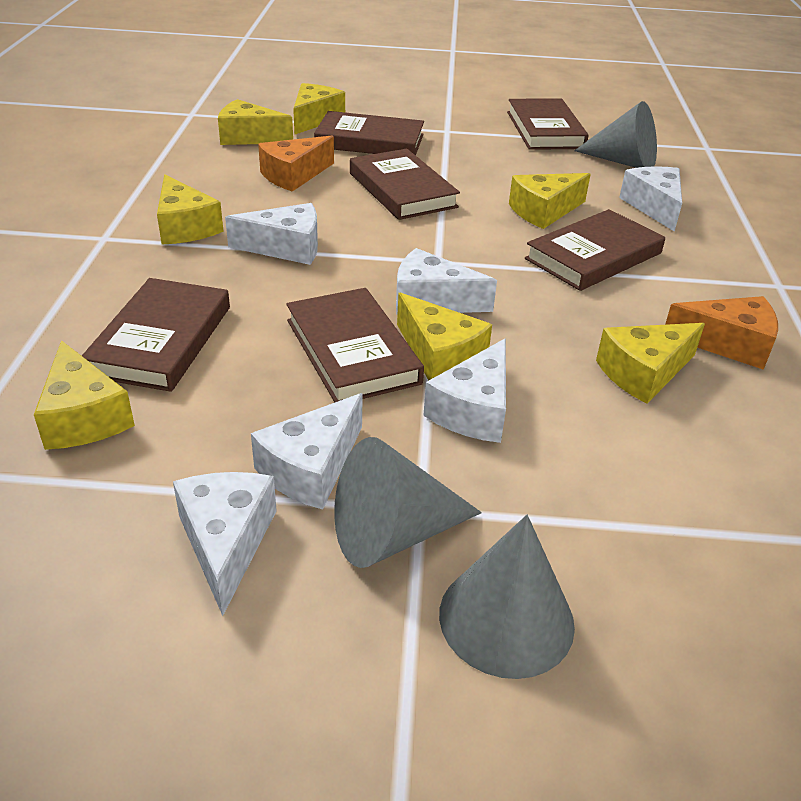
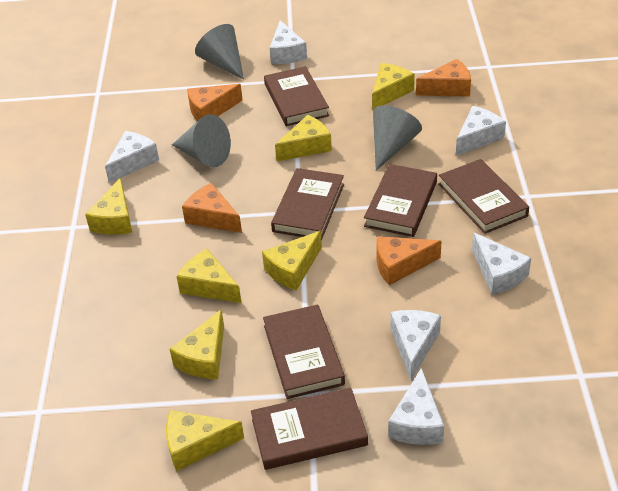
orange cheese: 2 -> 4

